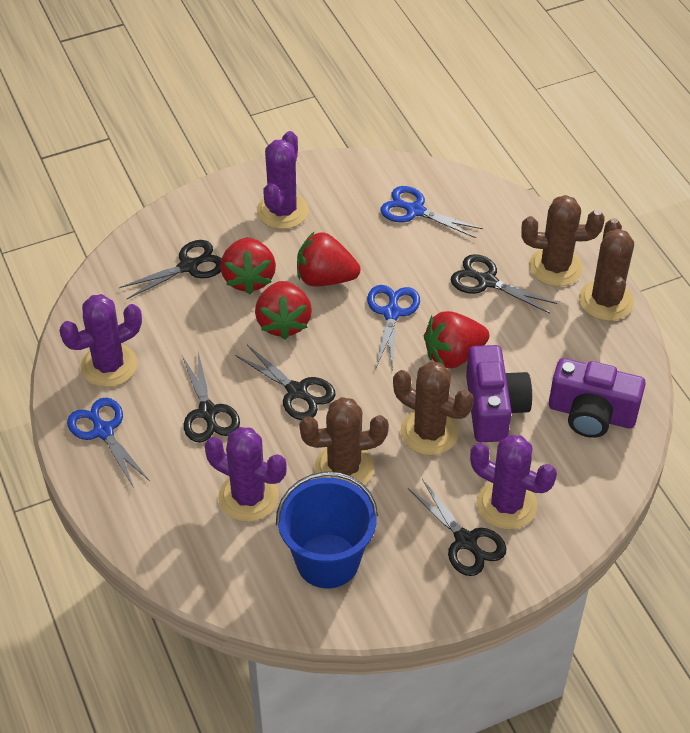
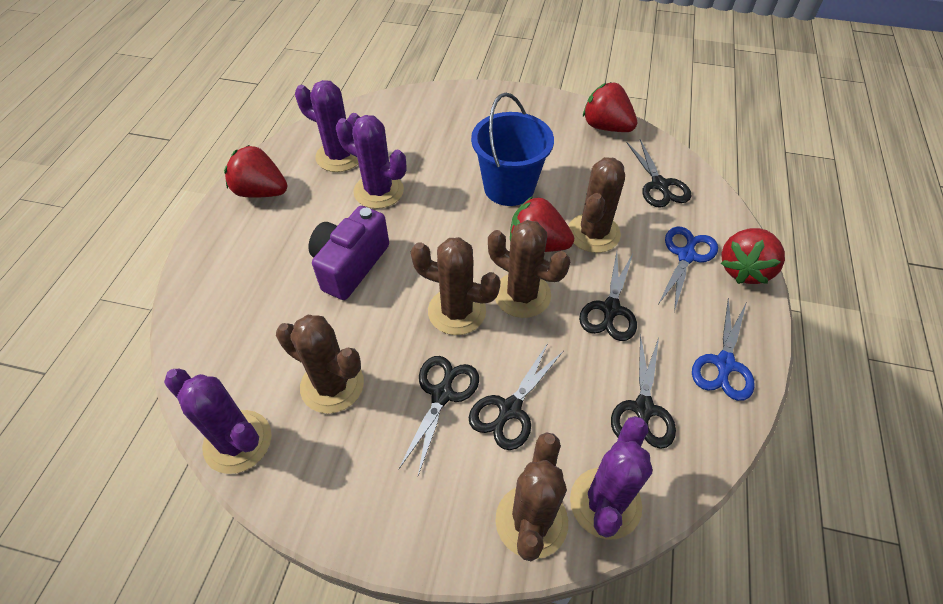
blue scissors: 3 -> 2
brown cactus: 4 -> 5
purple camera: 2 -> 1

